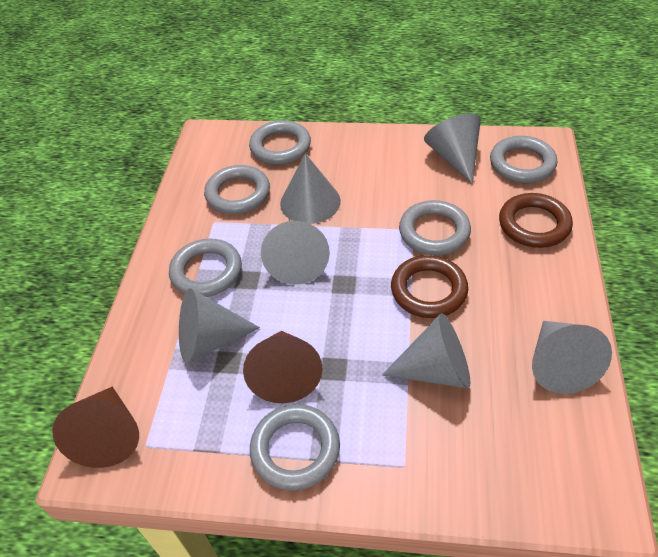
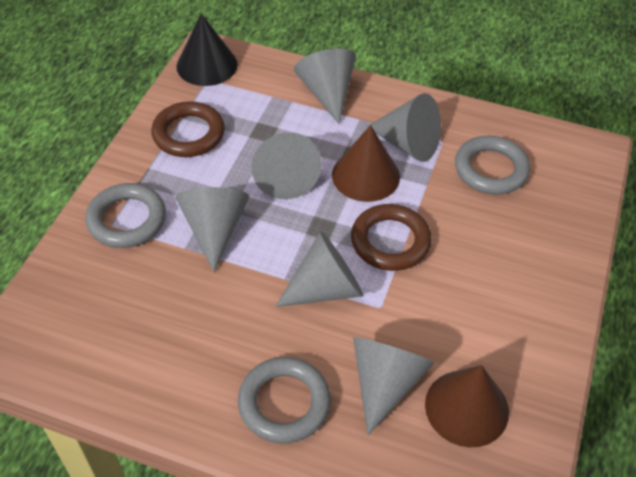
black cone: 0 -> 1
grey ring: 6 -> 3

